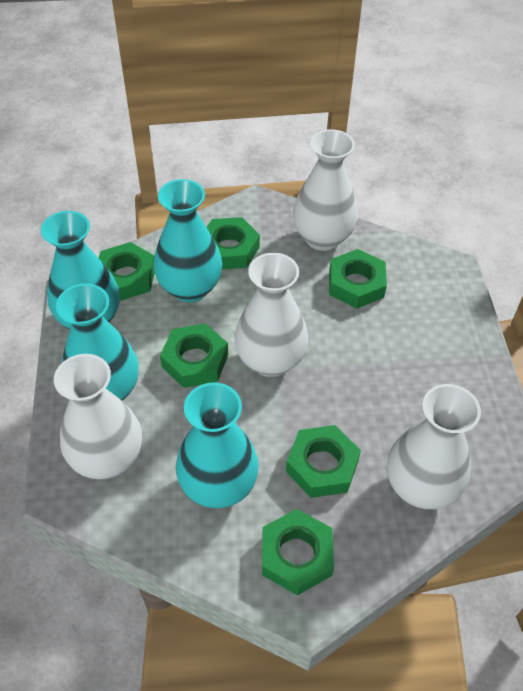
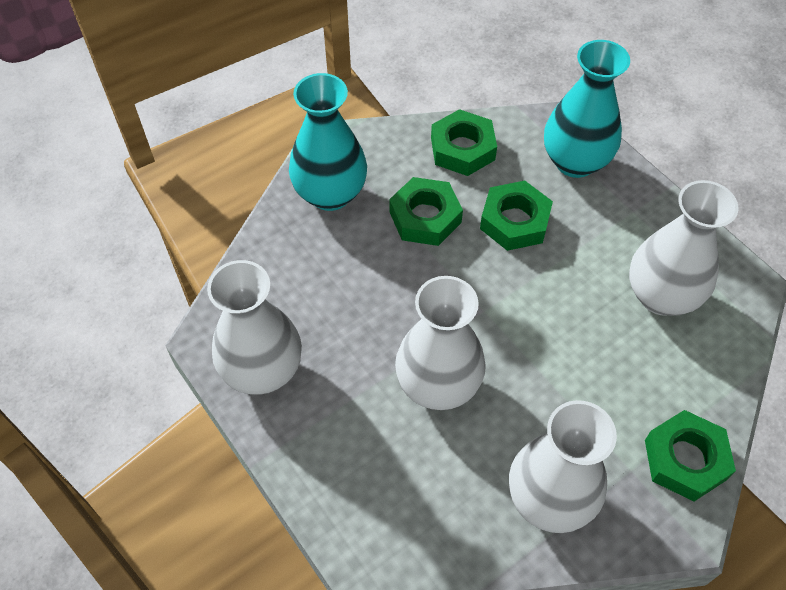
green nut: 6 -> 4
turquoise vase: 4 -> 2

